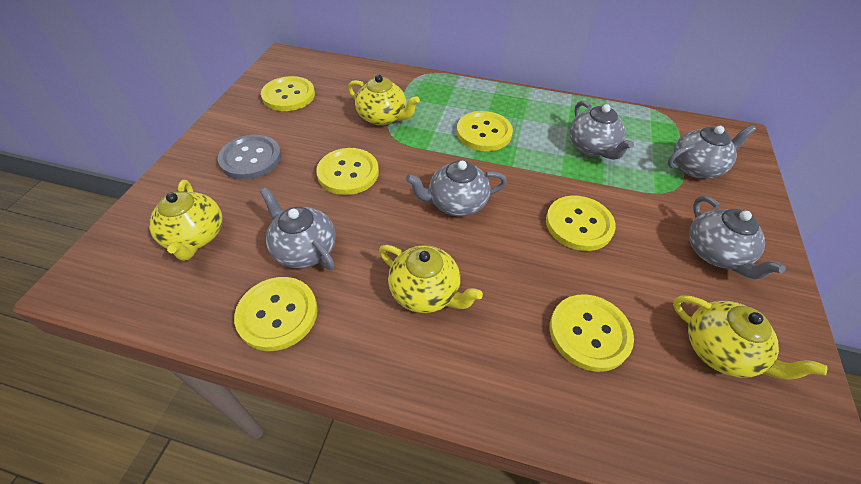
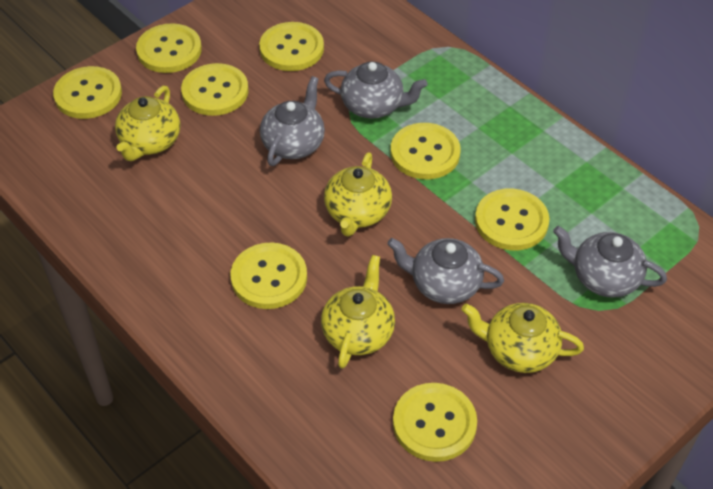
grey button: 1 -> 0
grey teapot: 5 -> 4
yellow button: 6 -> 8

